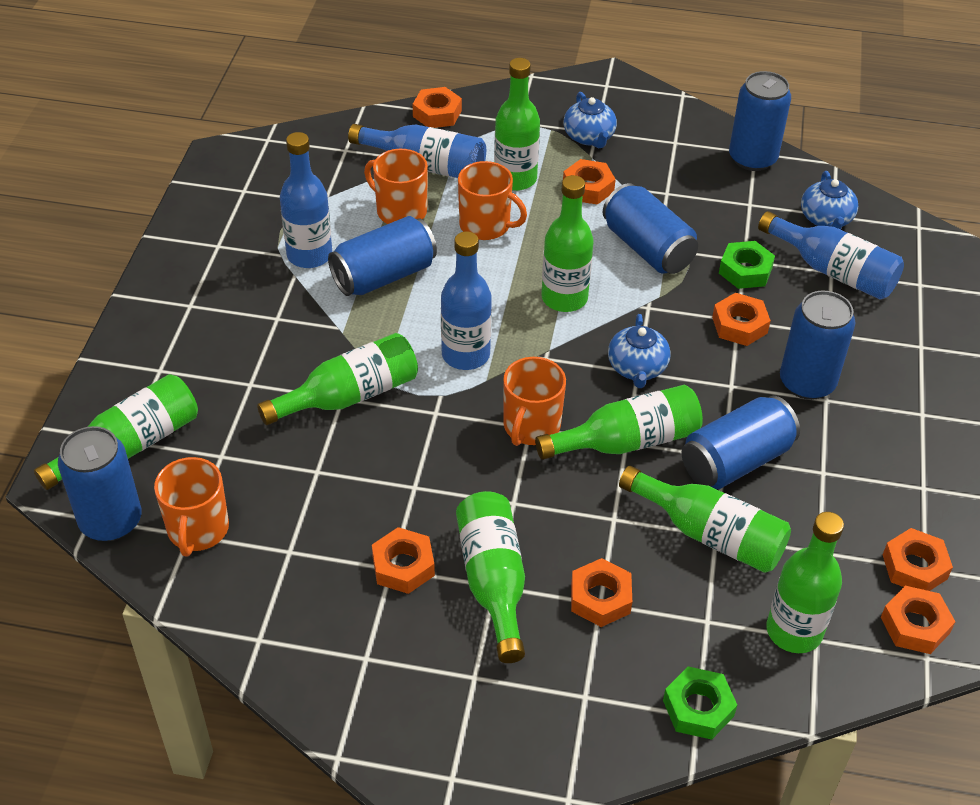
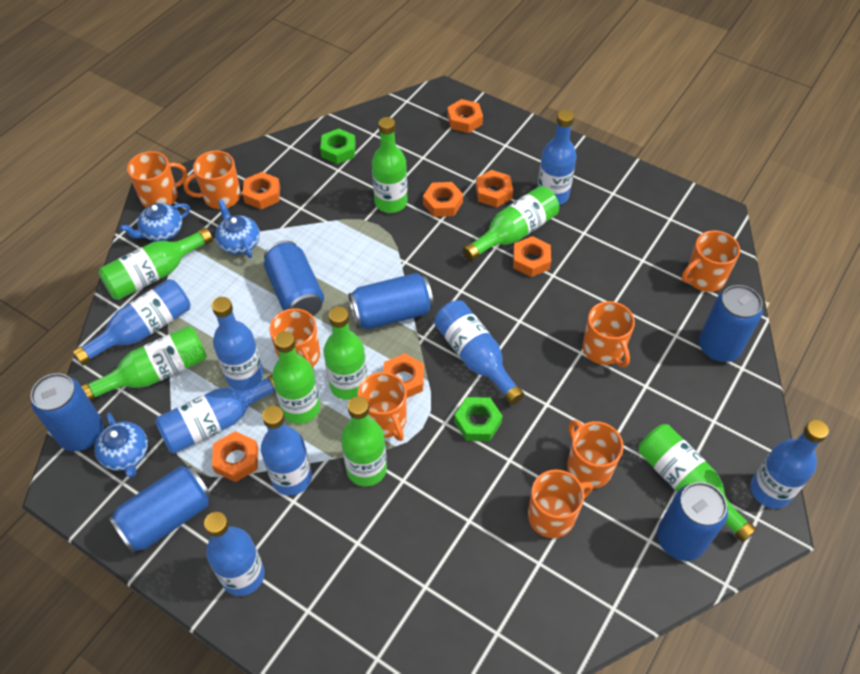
blue bottle: 4 -> 8
orange mug: 4 -> 8

